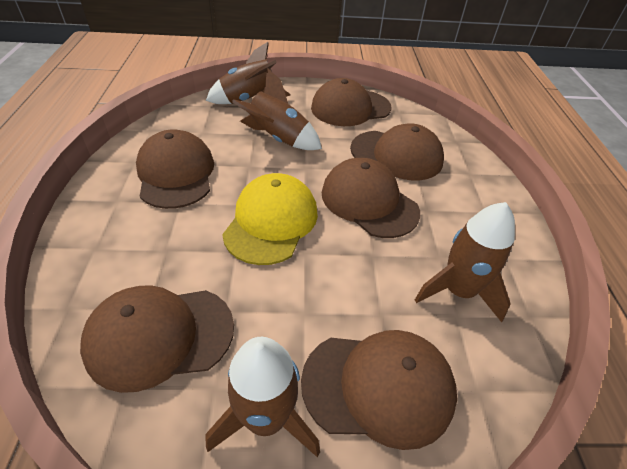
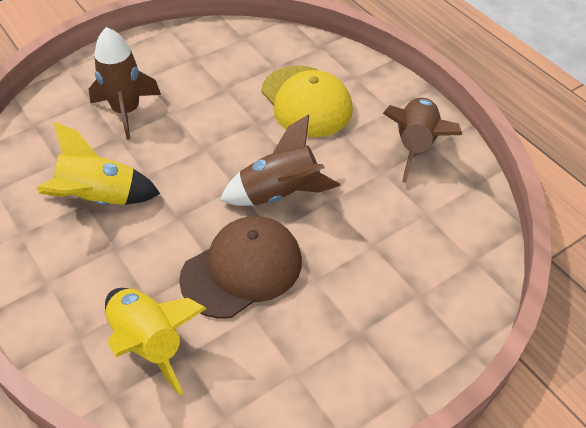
brown cap: 6 -> 1
brown rocket: 4 -> 3
yellow rocket: 0 -> 2

